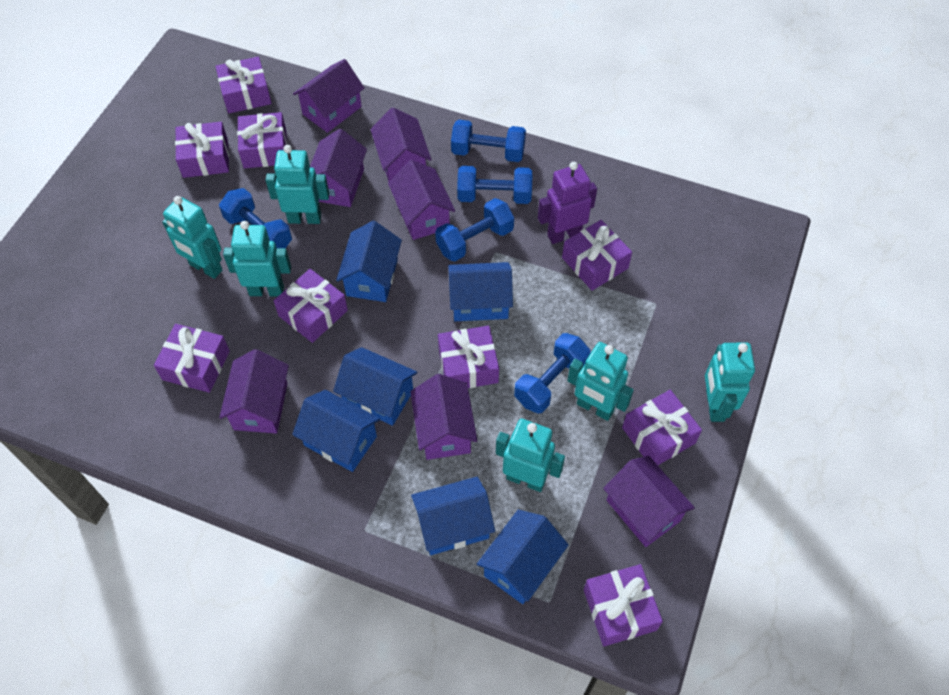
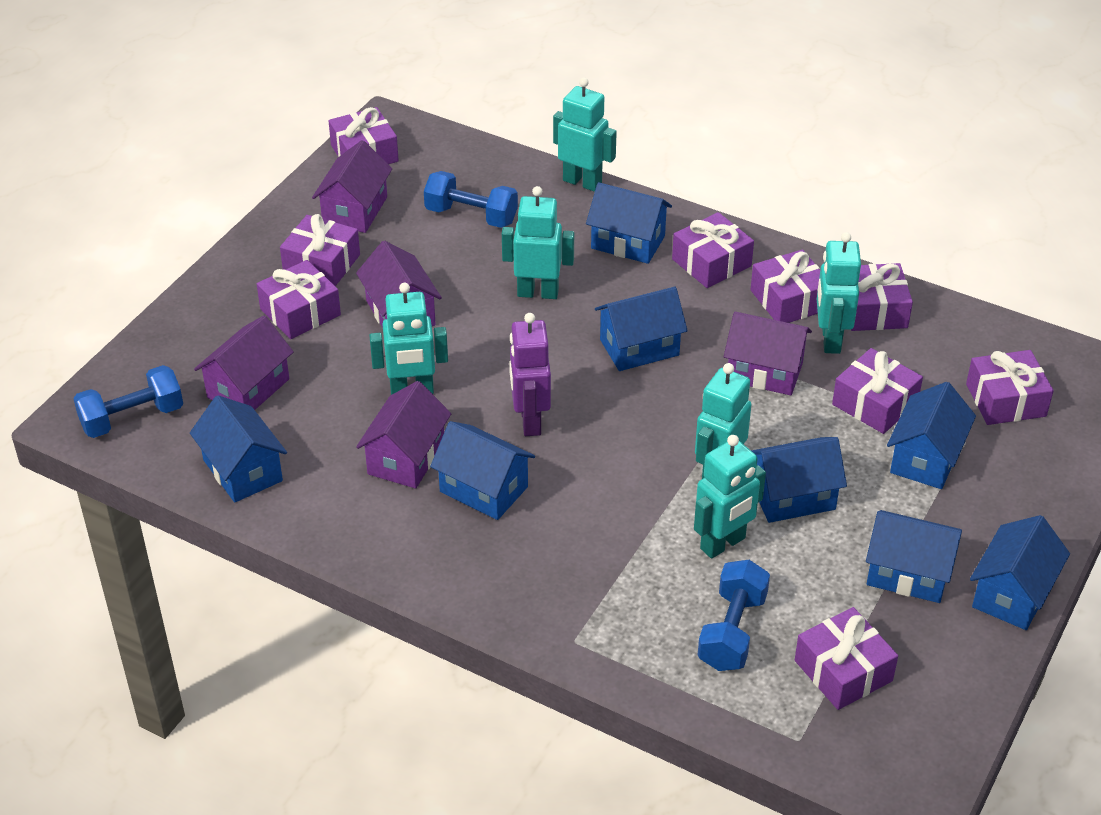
blue dumbbell: 5 -> 3
blue house: 6 -> 8
purple house: 7 -> 5

